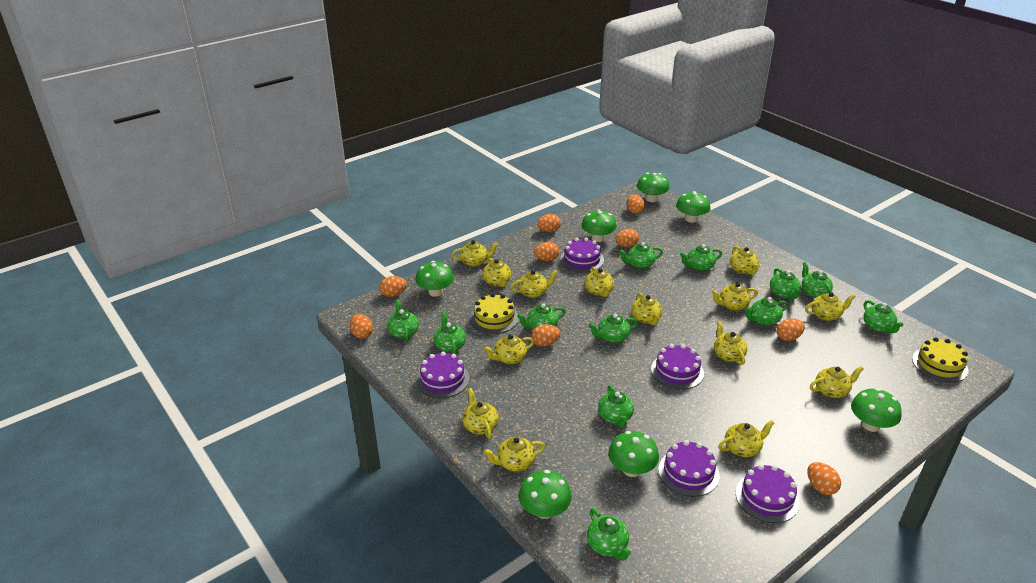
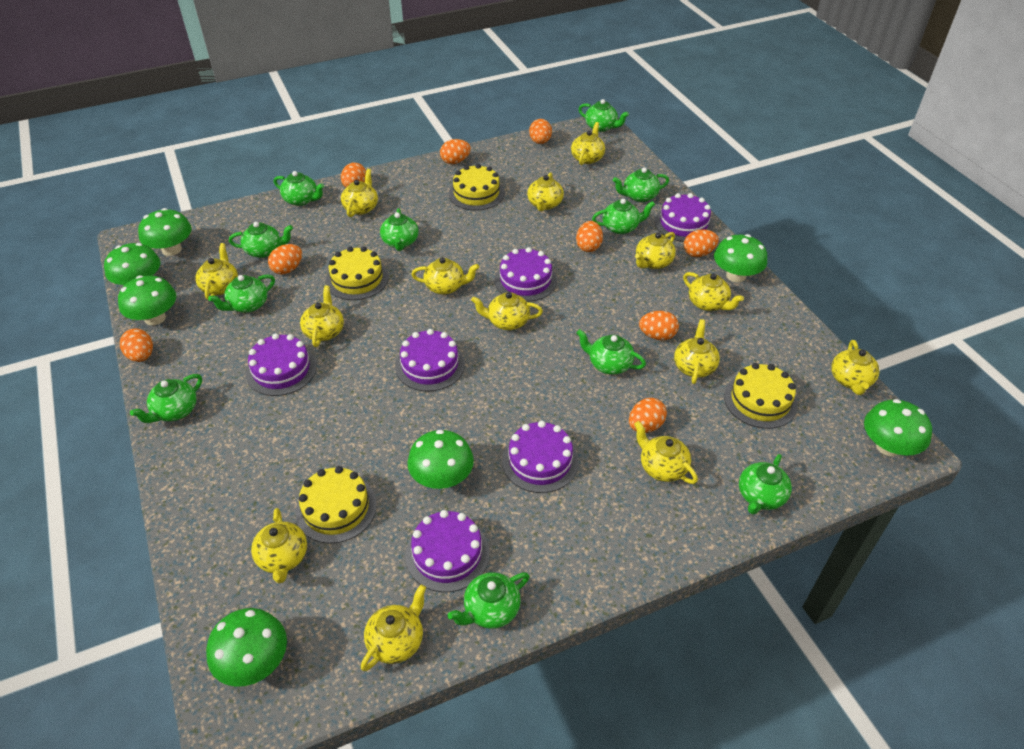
green teapot: 12 -> 11
purple cake: 5 -> 6
yellow cake: 2 -> 4

